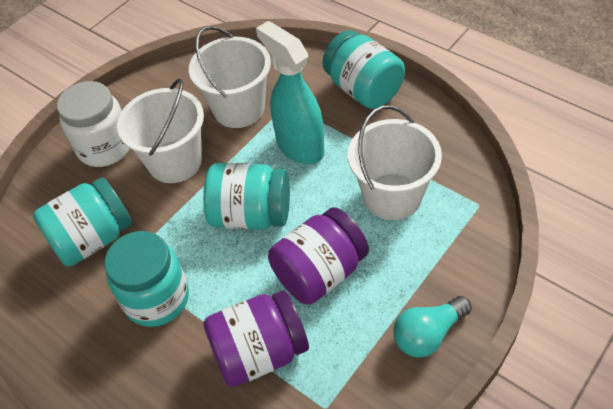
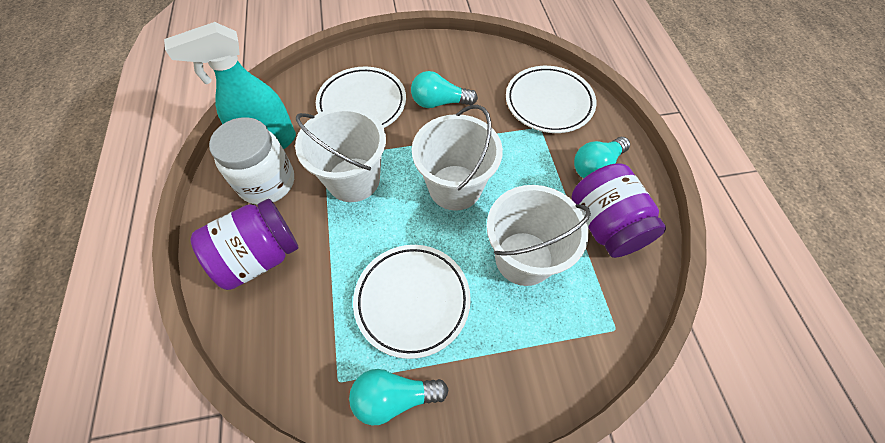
turquoise jar: 4 -> 0
turquoise light bulb: 1 -> 3
white plate: 0 -> 3

